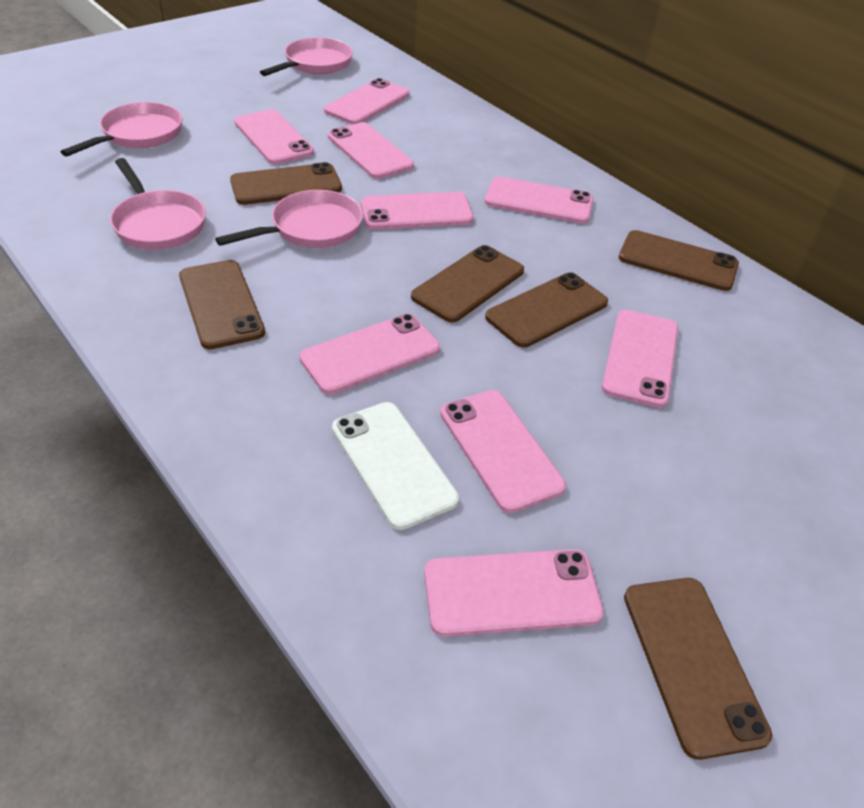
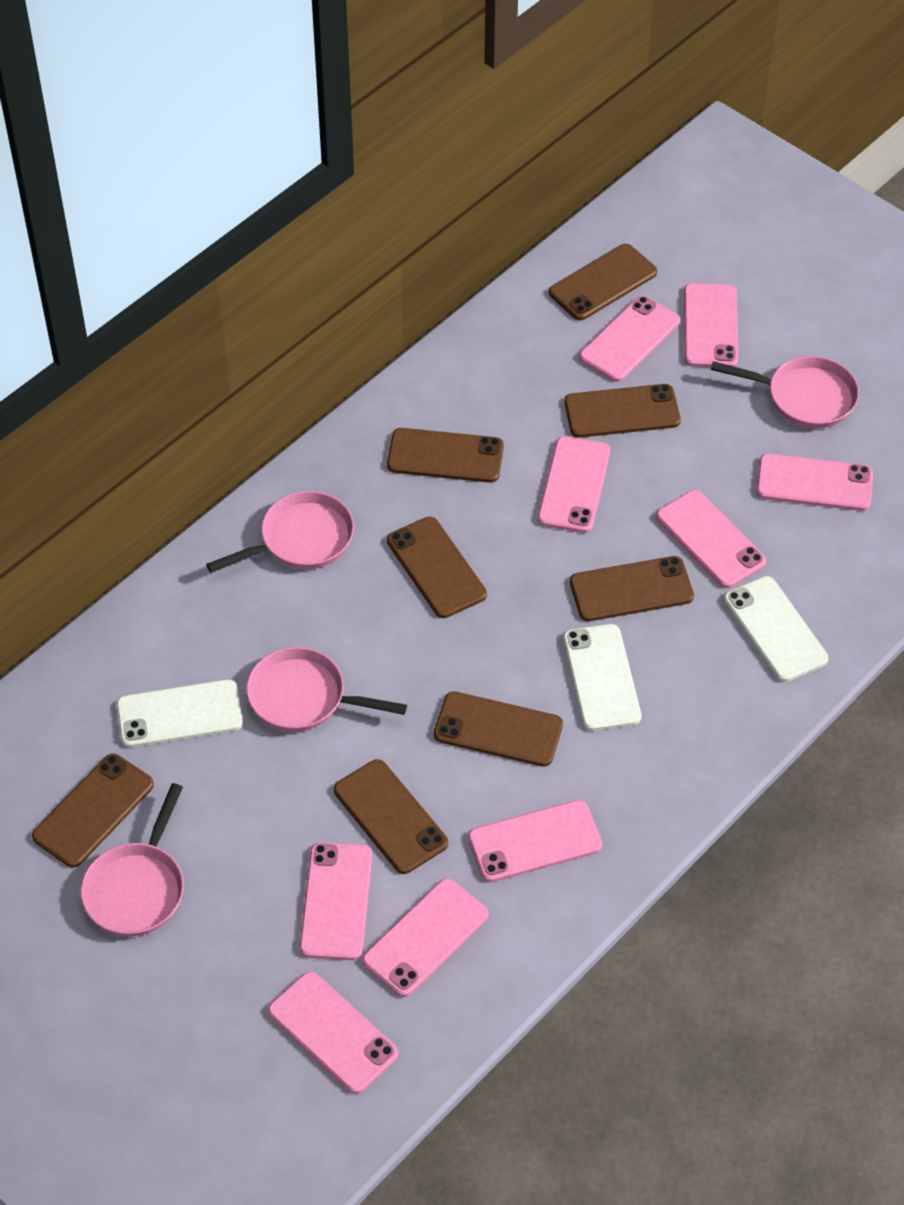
brown phone: 6 -> 8
white phone: 1 -> 3

